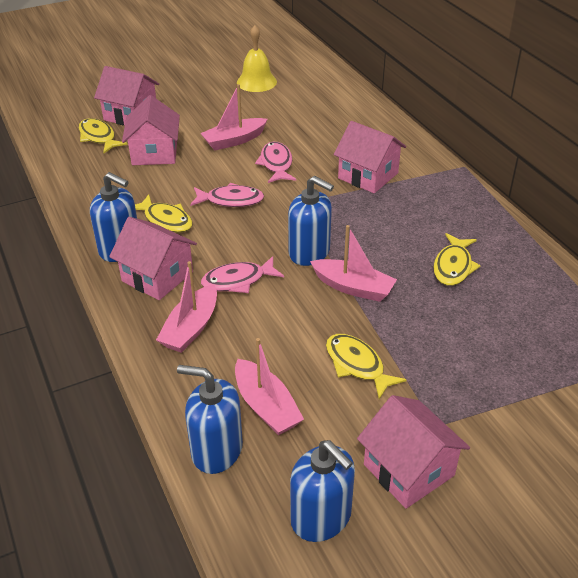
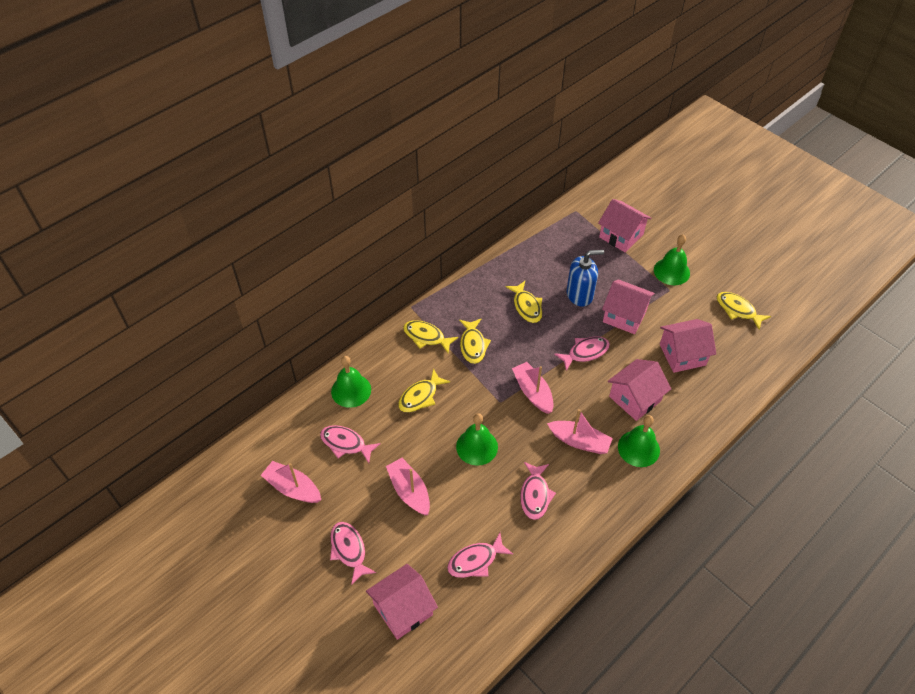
blue soap dispenser: 4 -> 1
green bell: 0 -> 4
pink fish: 3 -> 5
yellow bell: 1 -> 0
yellow fish: 4 -> 5

